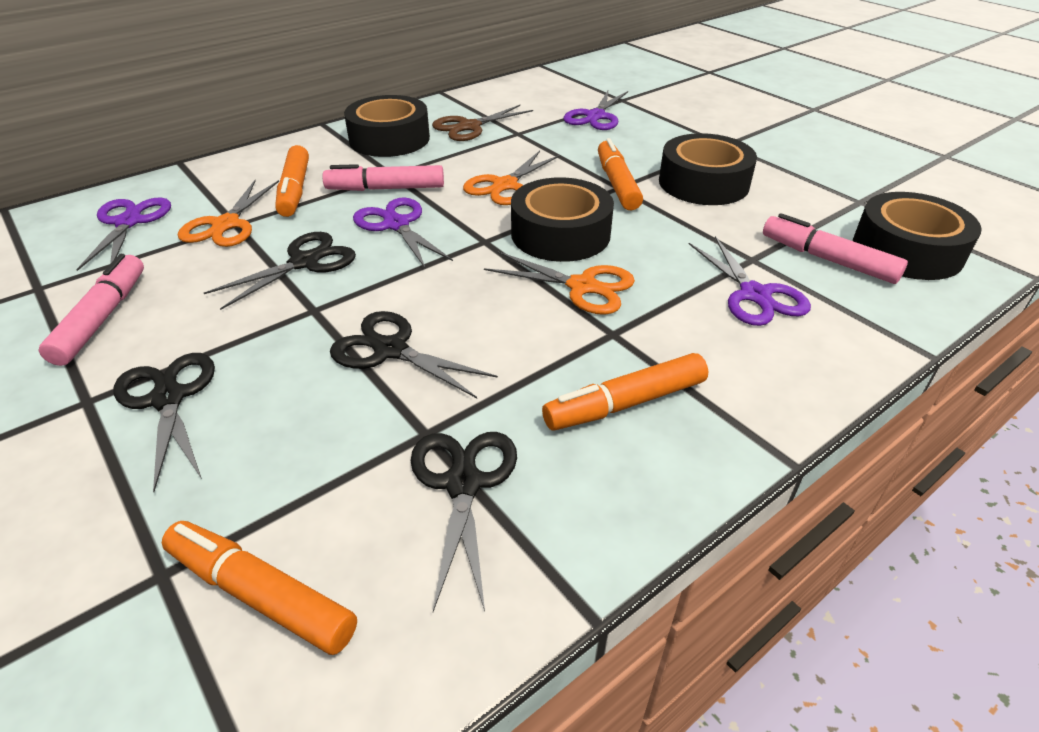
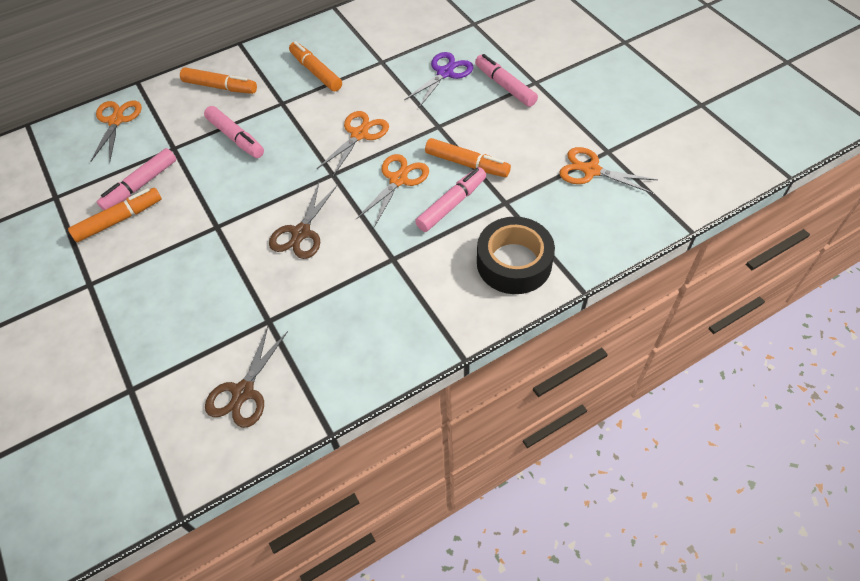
black scissors: 4 -> 0
black tape: 4 -> 1
brown scissors: 1 -> 2
orange scissors: 3 -> 4
pink marker: 3 -> 4
purple scissors: 4 -> 1

